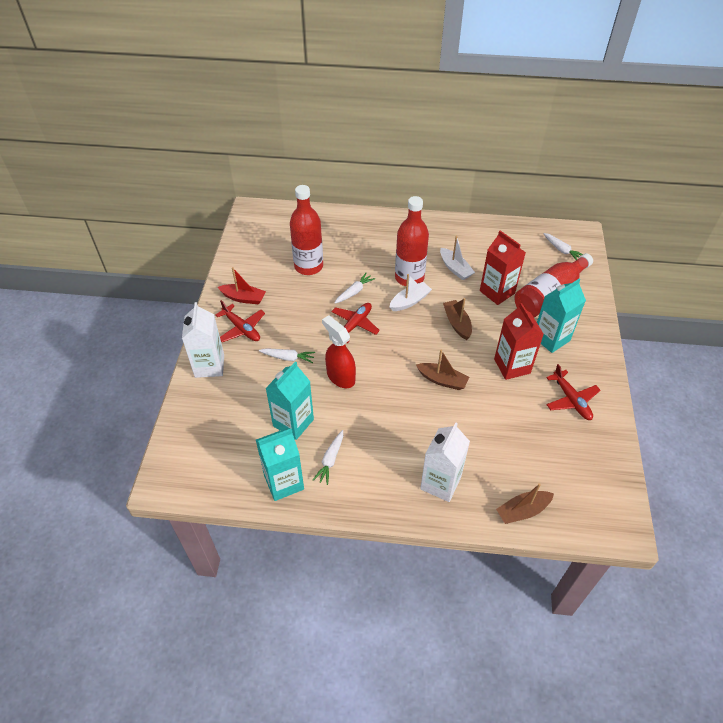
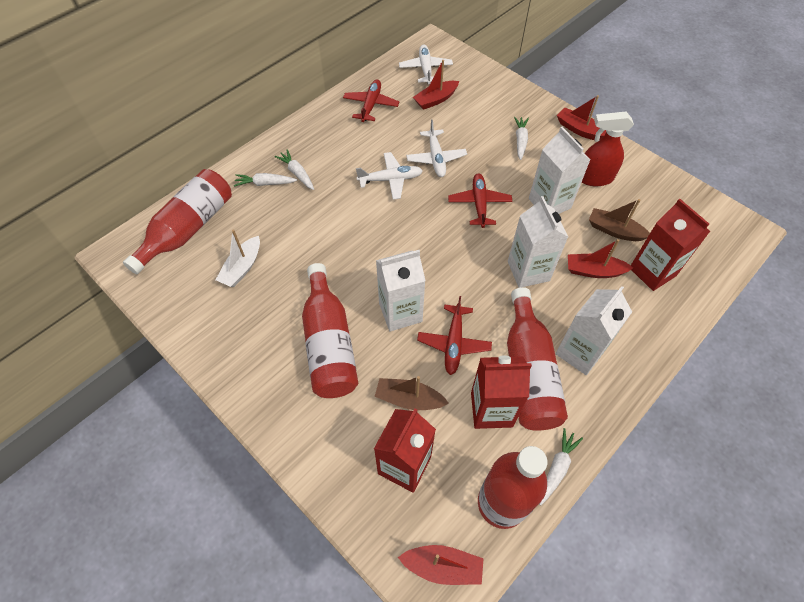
brown boat: 3 -> 2
red boat: 1 -> 4
red bottle: 3 -> 4
red carton: 2 -> 3
turquoise carton: 3 -> 0
white boat: 2 -> 1
white carton: 2 -> 4
white plane: 0 -> 3

